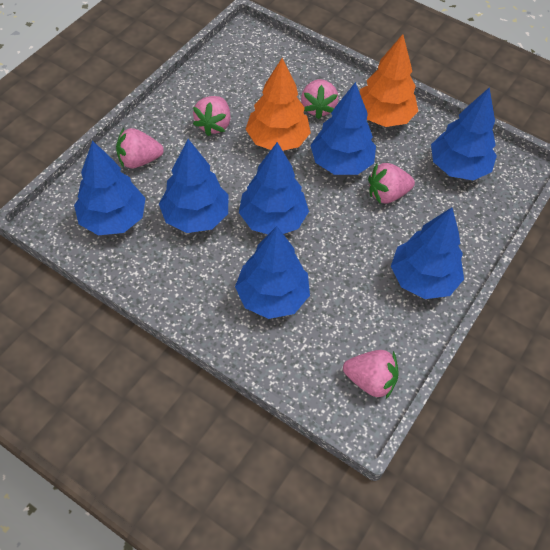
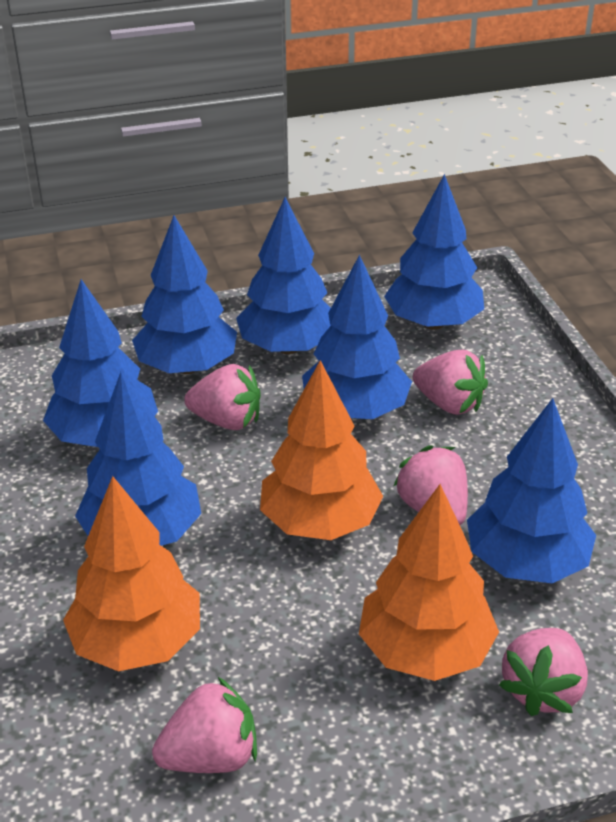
orange tree: 2 -> 3

